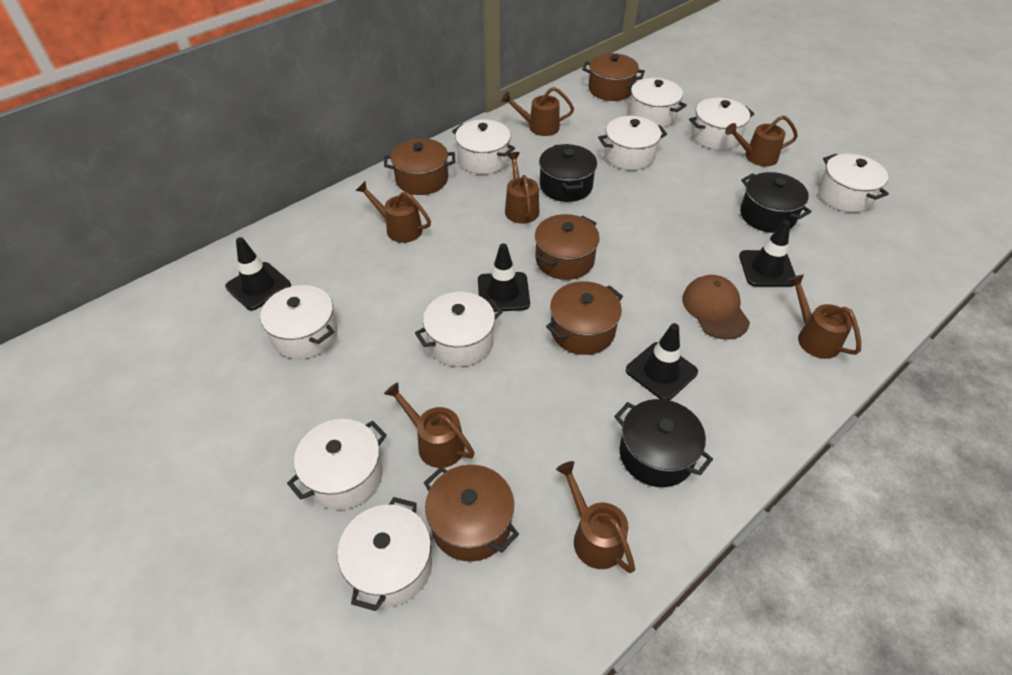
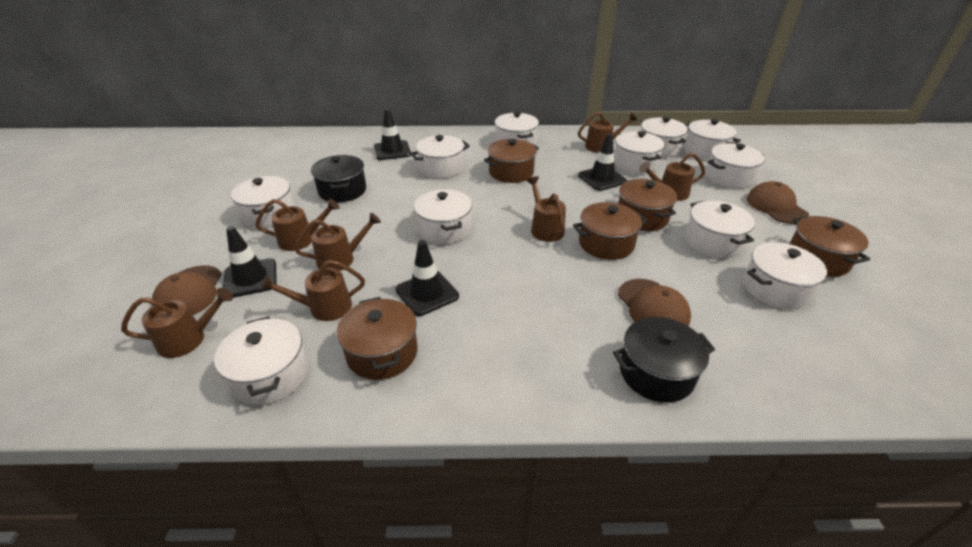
black pot: 3 -> 2
brown cap: 1 -> 3
white pot: 9 -> 11

